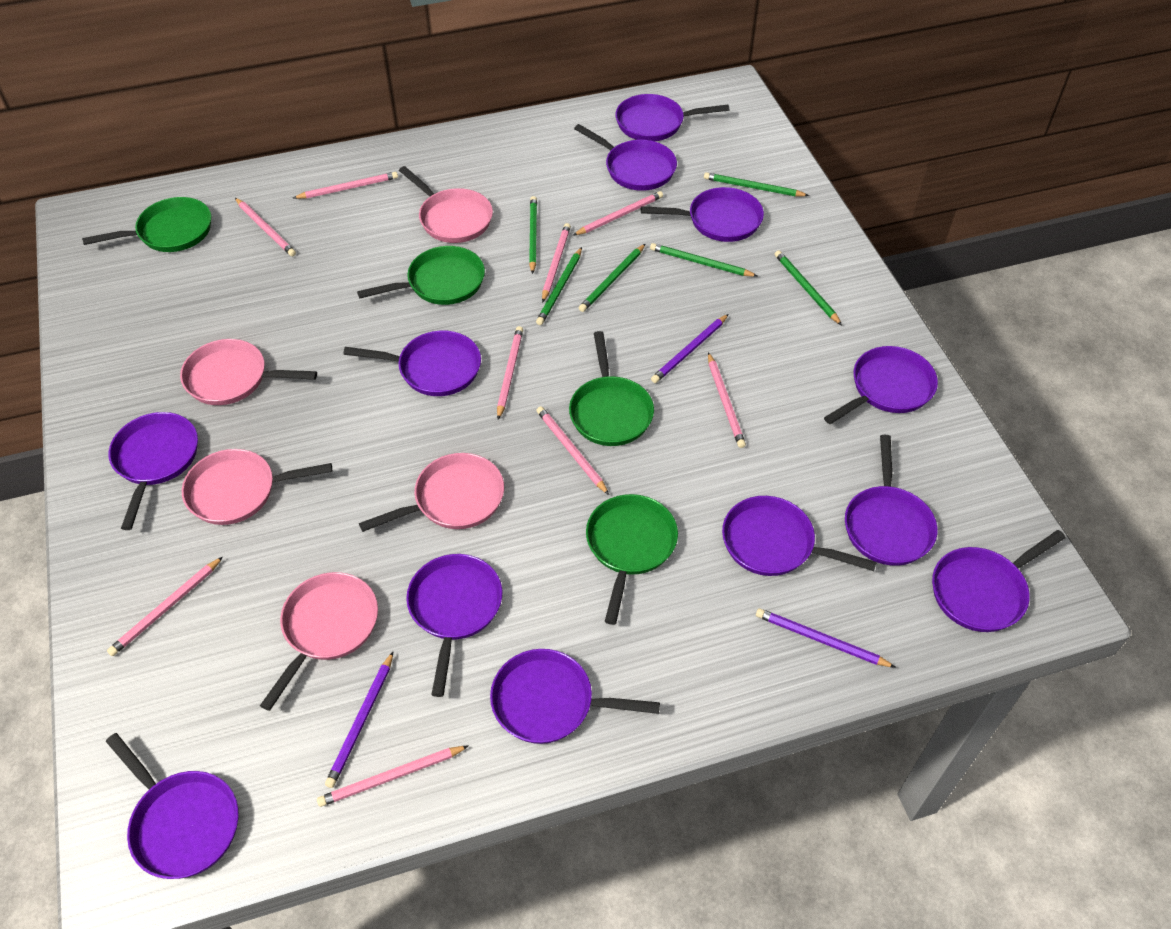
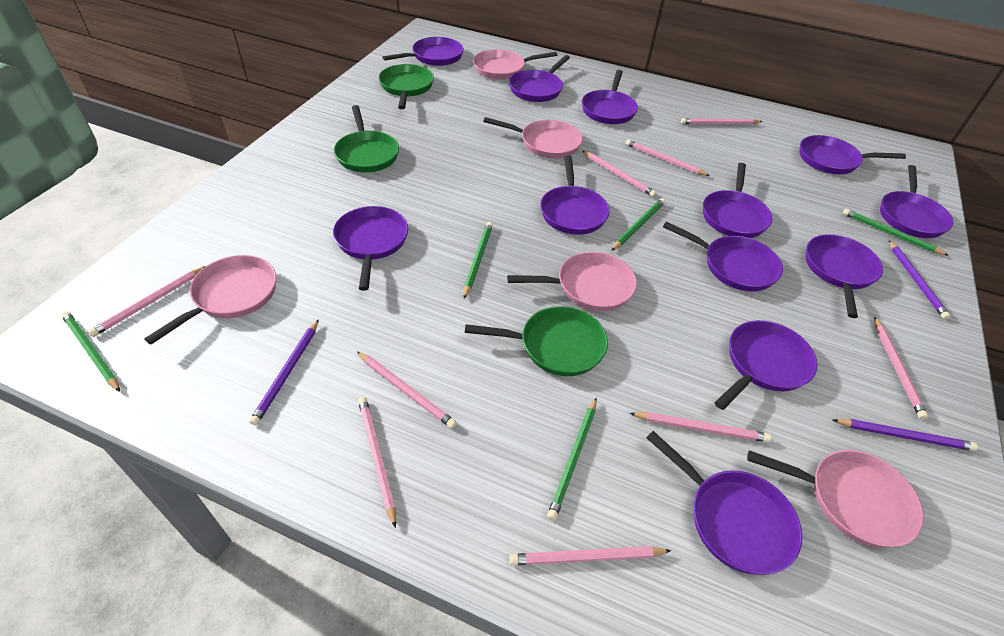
green pan: 4 -> 3
green pencil: 6 -> 5

